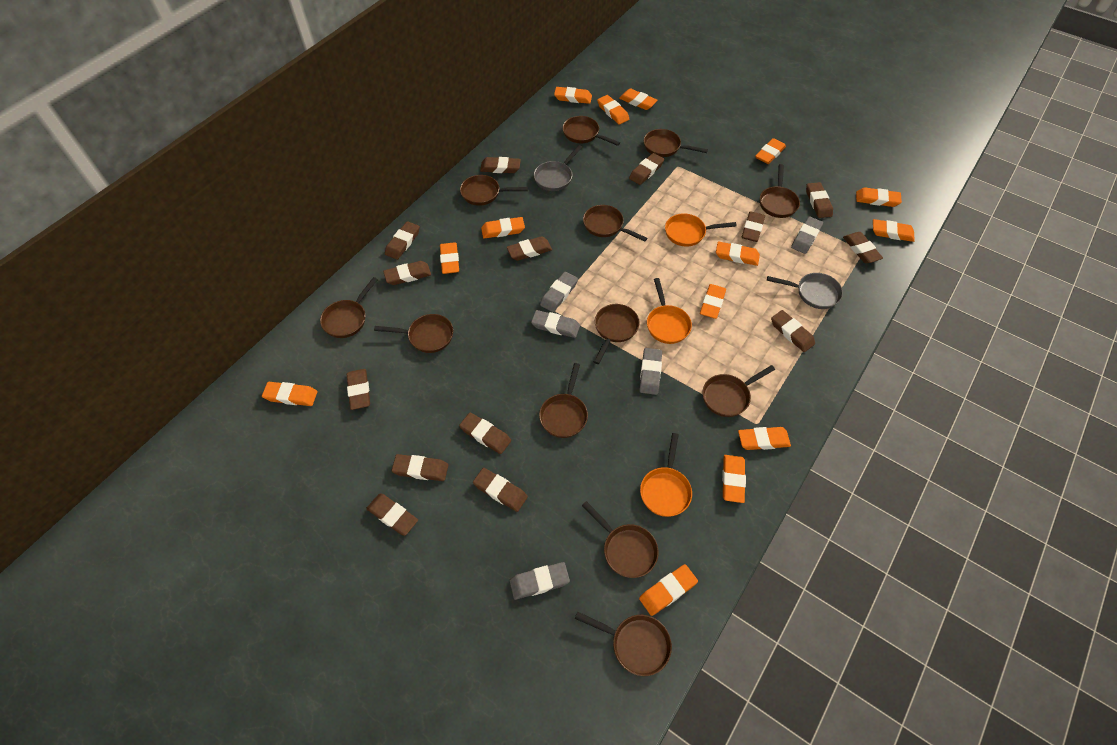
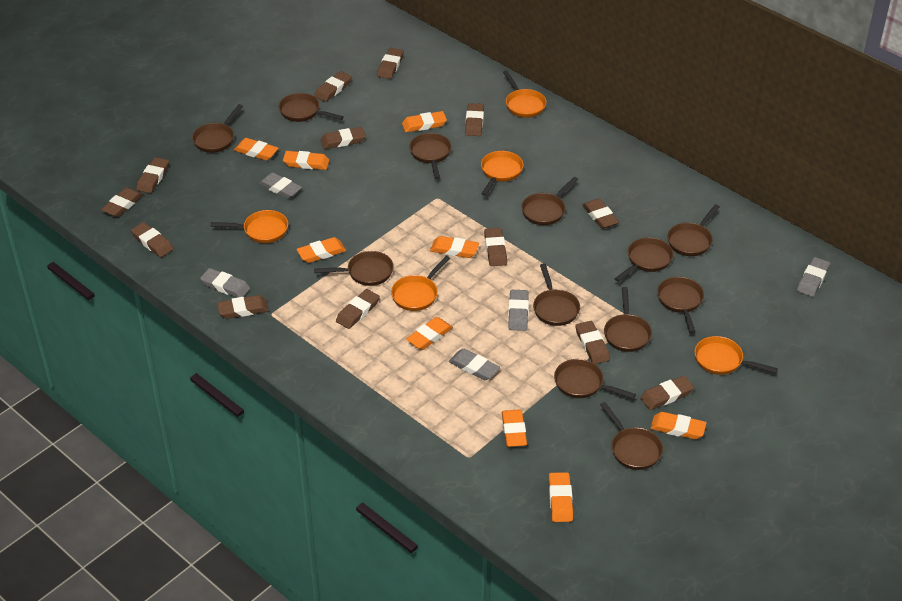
brown eraser: 14 -> 13
grey pan: 2 -> 0
orange eraser: 14 -> 9
orange pan: 3 -> 5

